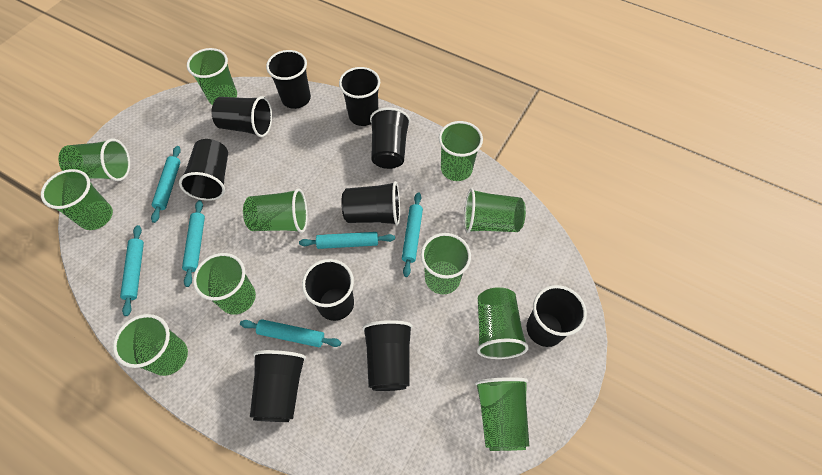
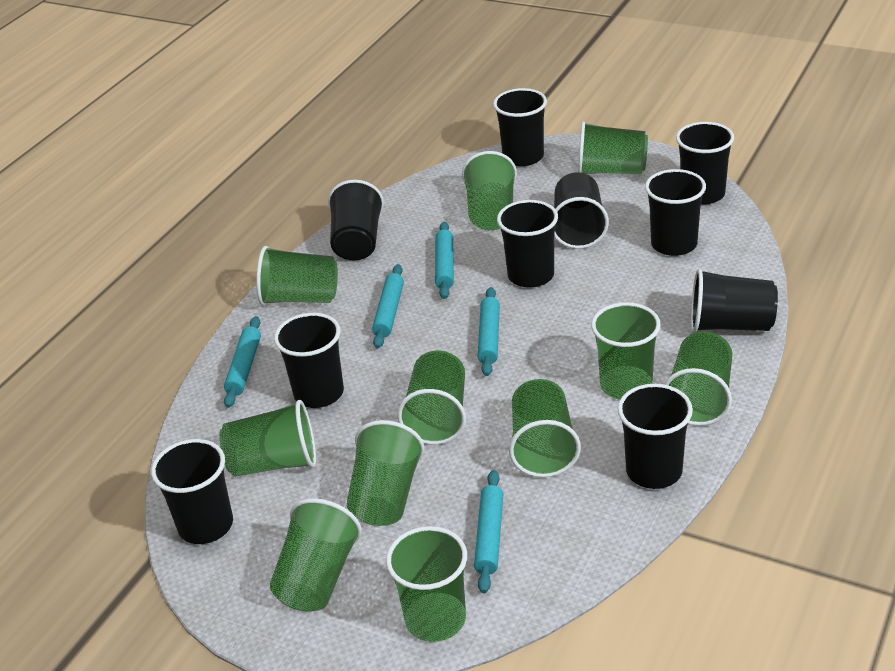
turquoise rolling pin: 6 -> 5

